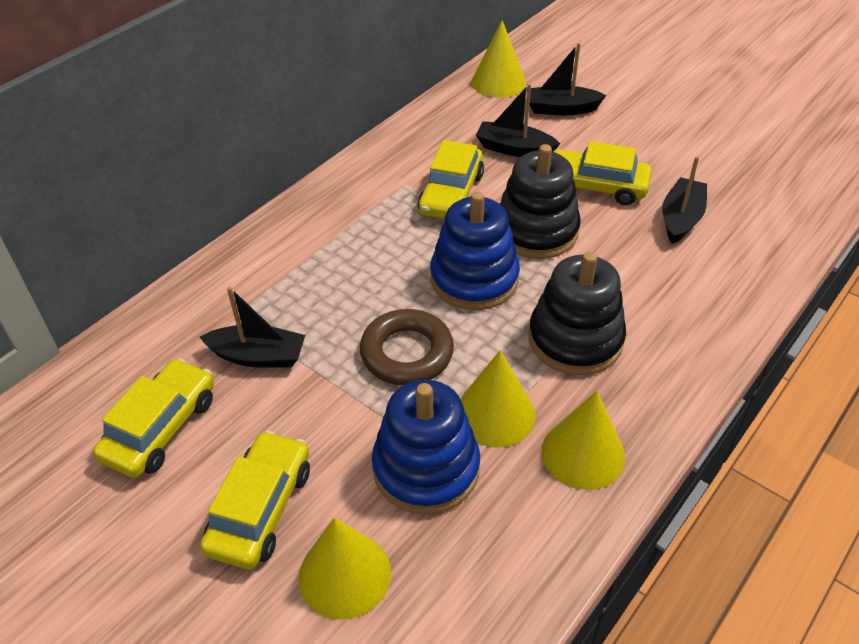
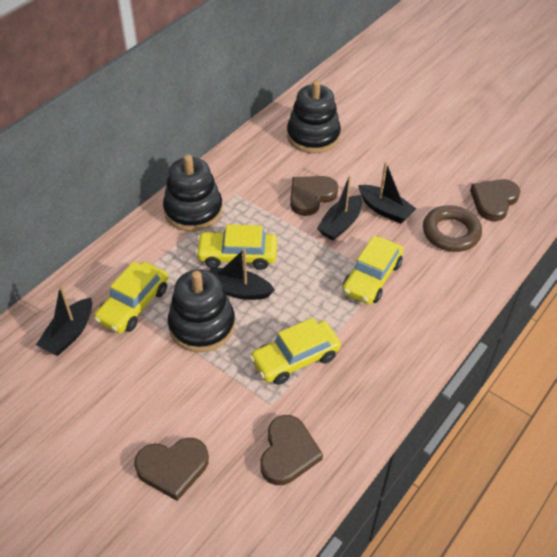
black stacking toy: 2 -> 3
blue stacking toy: 2 -> 0
brown heart: 0 -> 4
yellow cone: 4 -> 0

